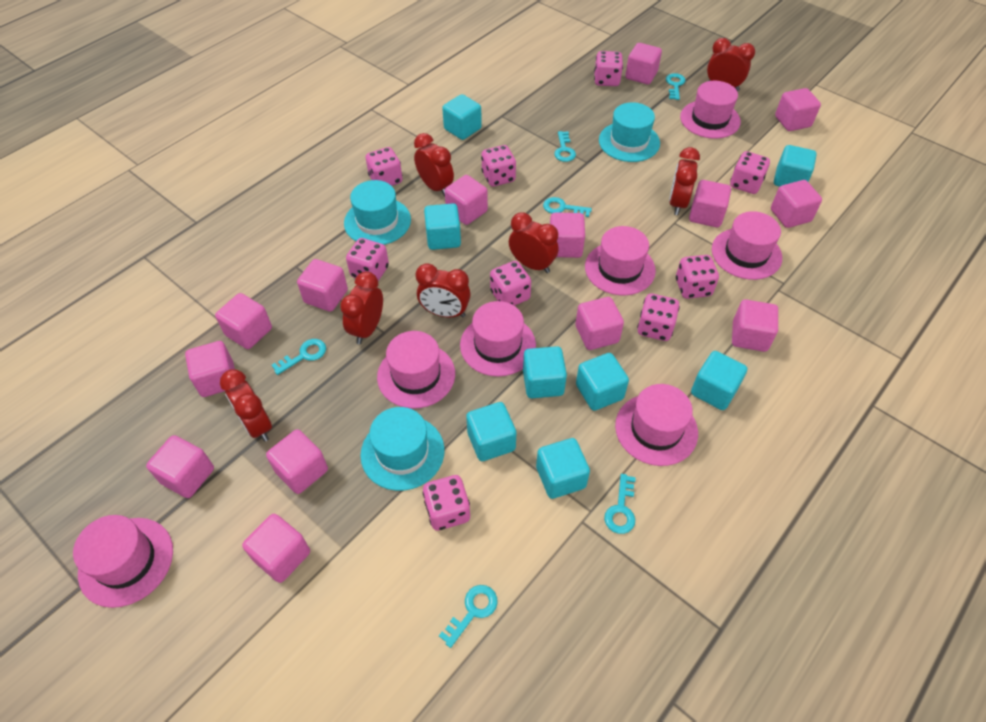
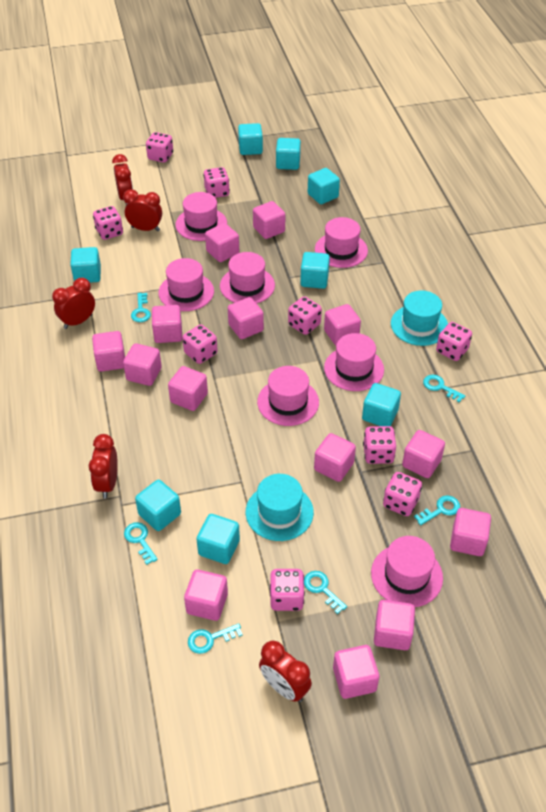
red clock: 7 -> 5
turquoise hat: 3 -> 2

